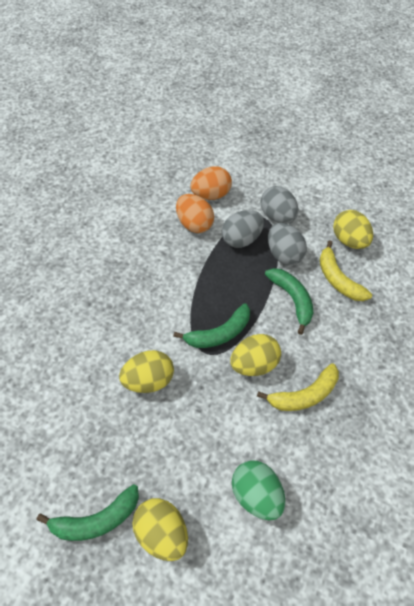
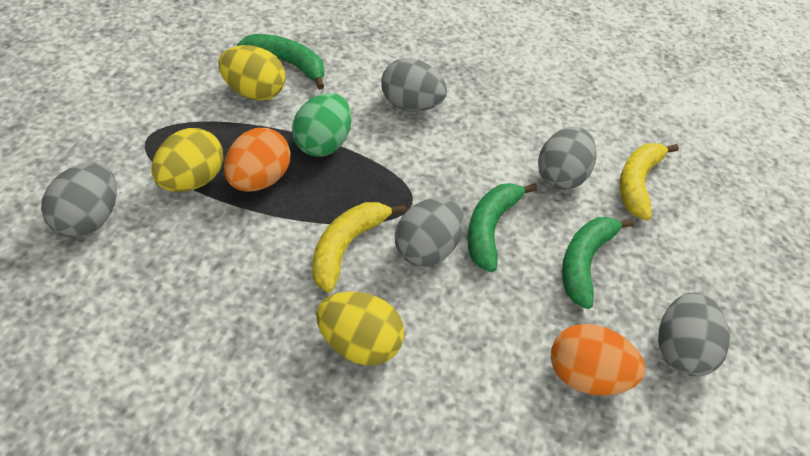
grey egg: 3 -> 5
yellow egg: 4 -> 3

